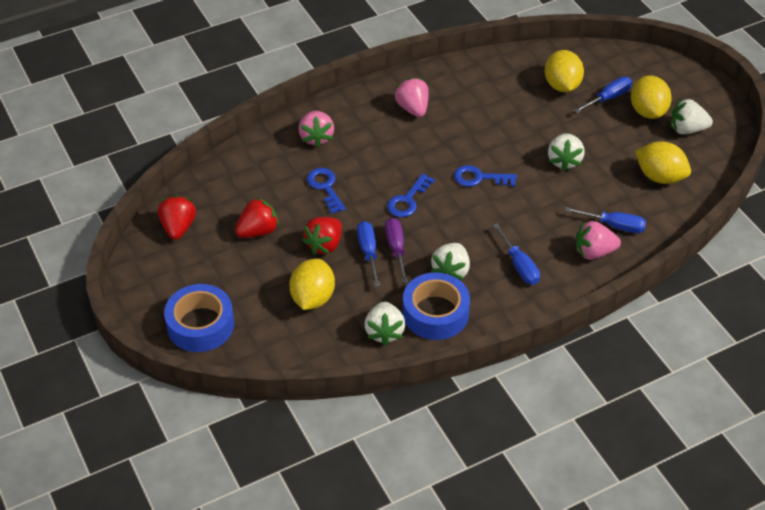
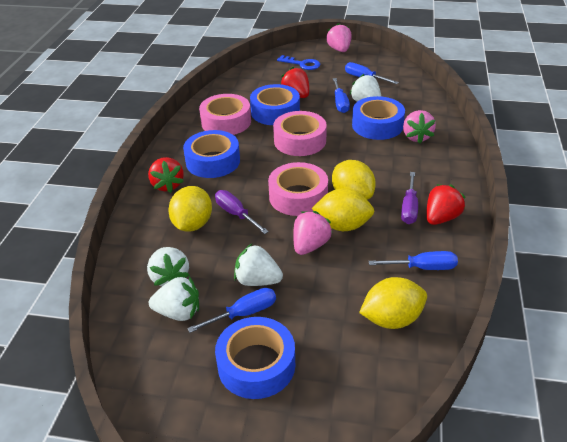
blue key: 3 -> 1
blue tape: 2 -> 4
pink tape: 0 -> 3
purple screwdriver: 1 -> 2

